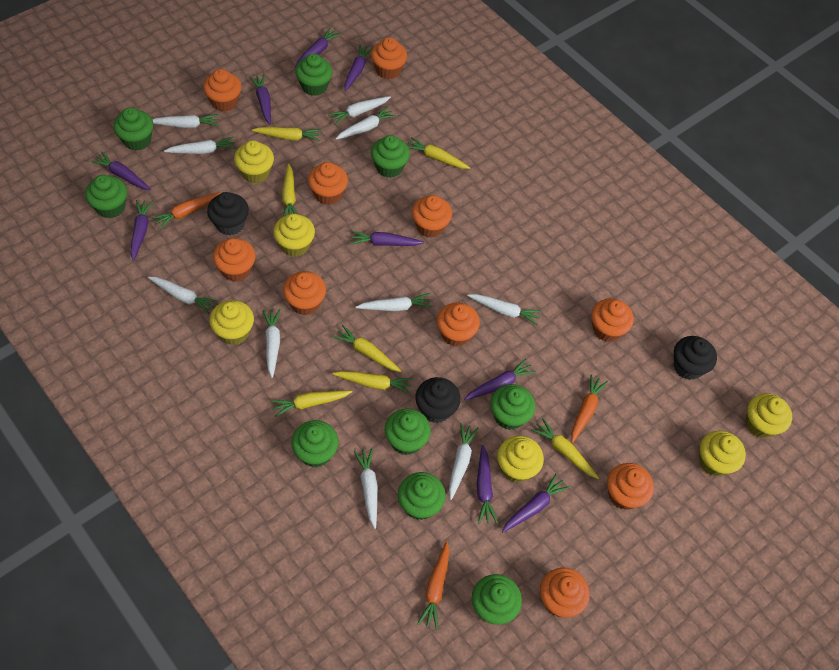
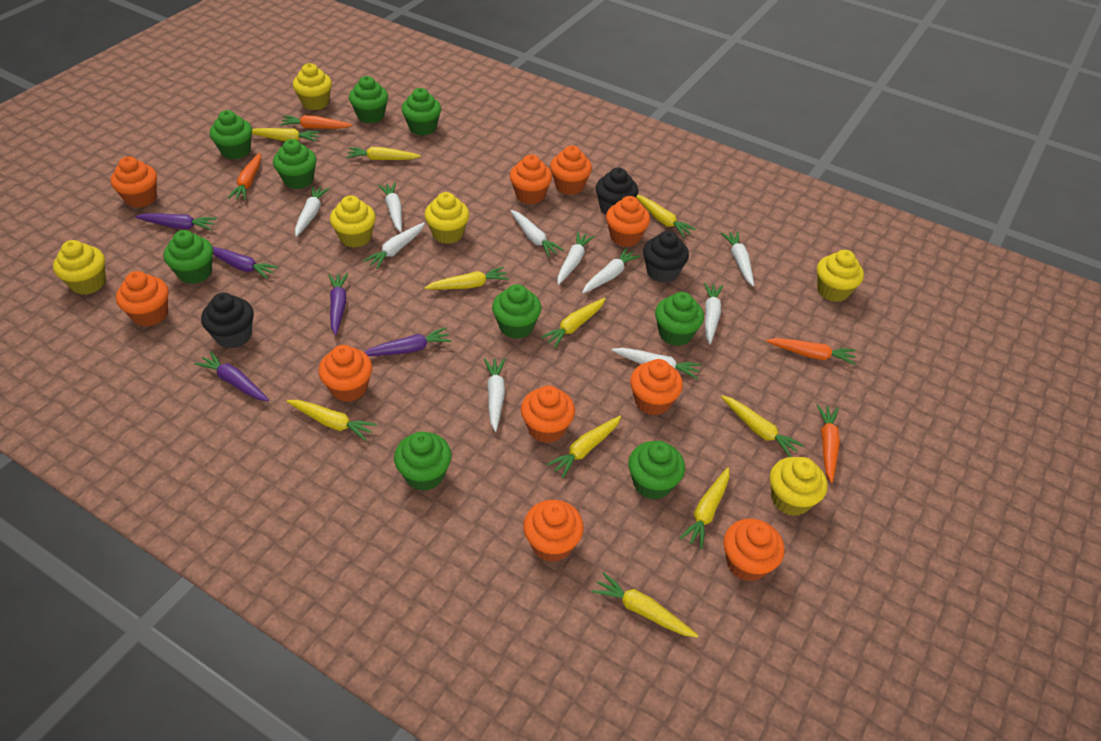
orange carrot: 3 -> 4
purple carrot: 9 -> 5
yellow carrot: 7 -> 10

